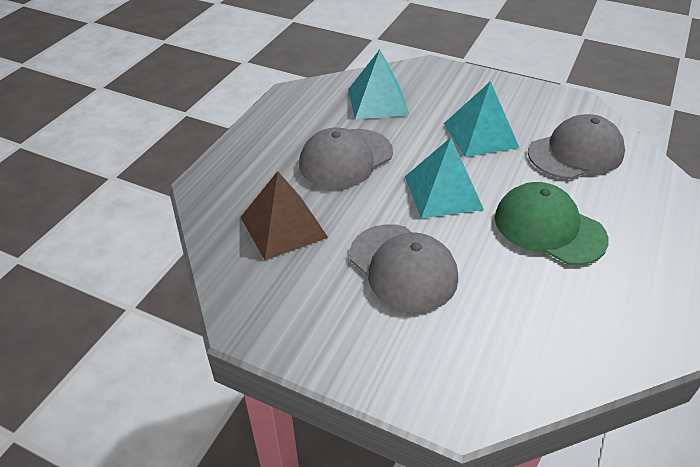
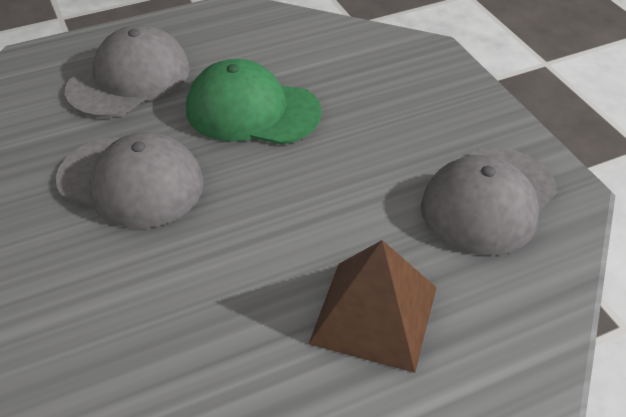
turquoise pyramid: 3 -> 0

